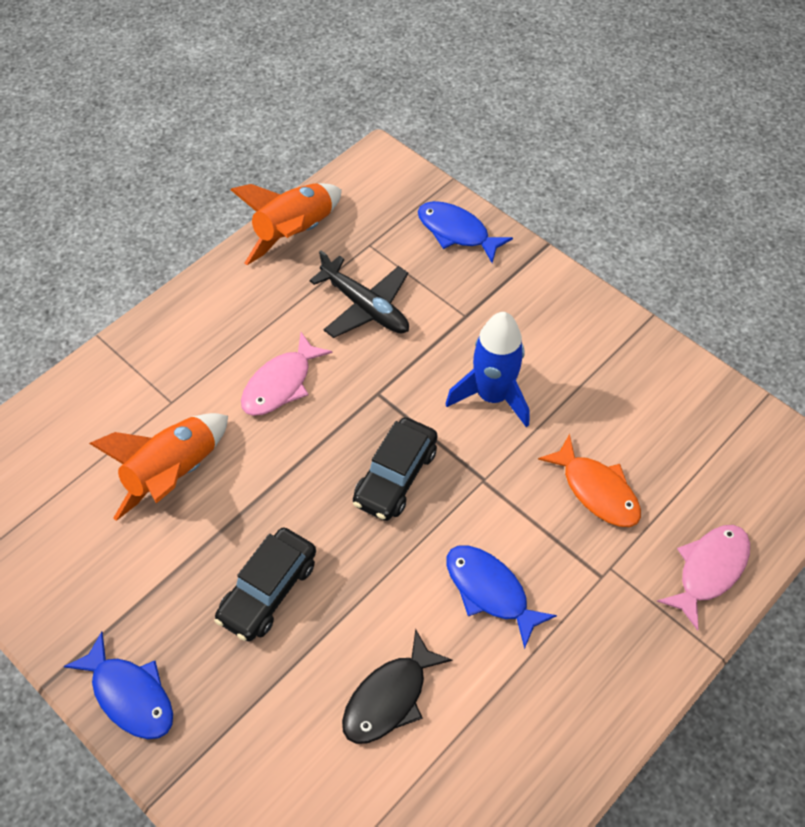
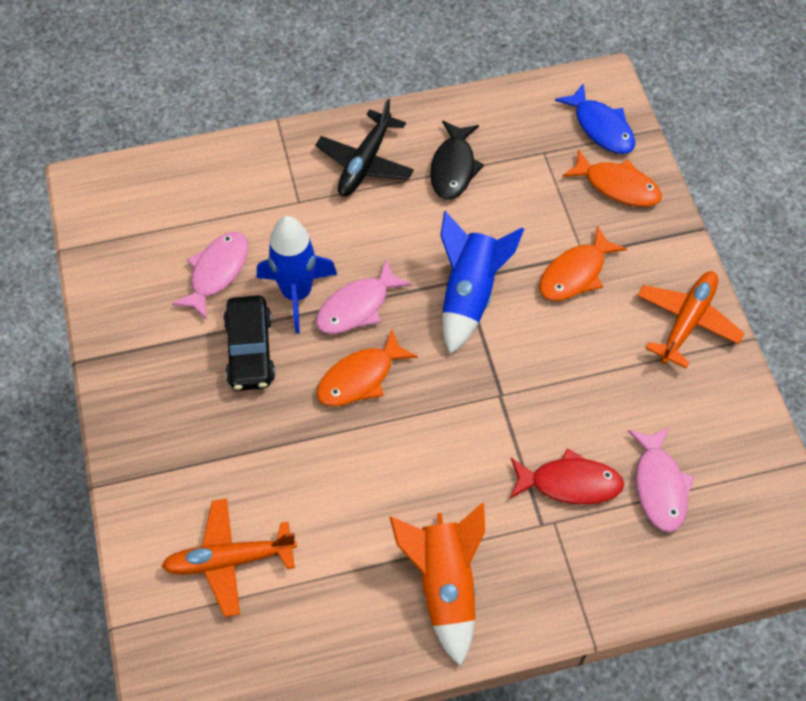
black car: 2 -> 1
blue fish: 3 -> 1
blue rocket: 1 -> 2
orange fish: 1 -> 3
orange plane: 0 -> 2
orange rocket: 2 -> 1
pink fish: 2 -> 3
red fish: 0 -> 1

